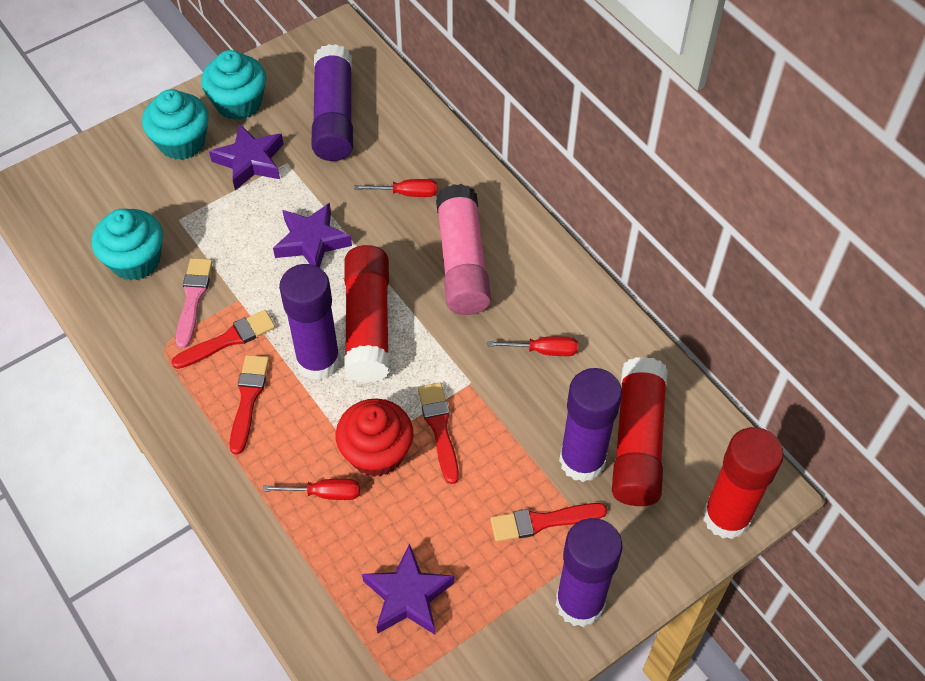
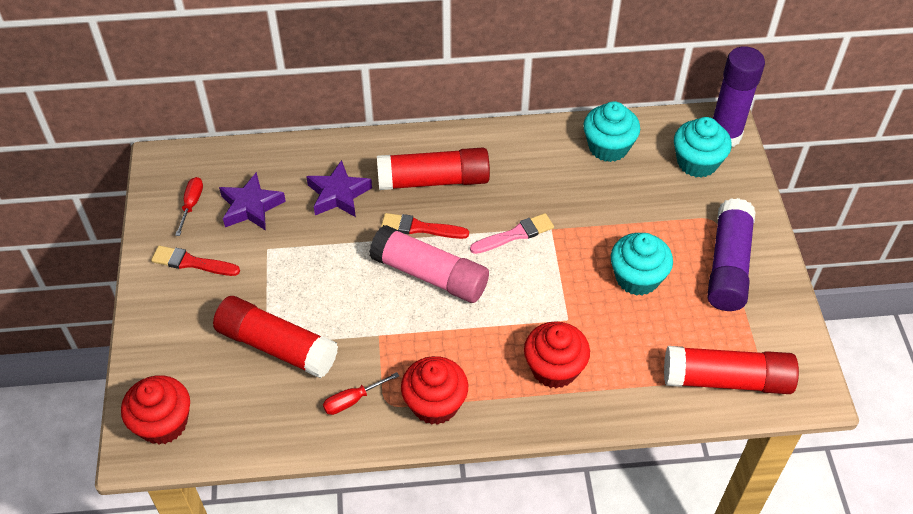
purple glue stick: 4 -> 2
purple star: 3 -> 2
red brush: 4 -> 2
red cupcake: 1 -> 3
red screwdriver: 3 -> 2

